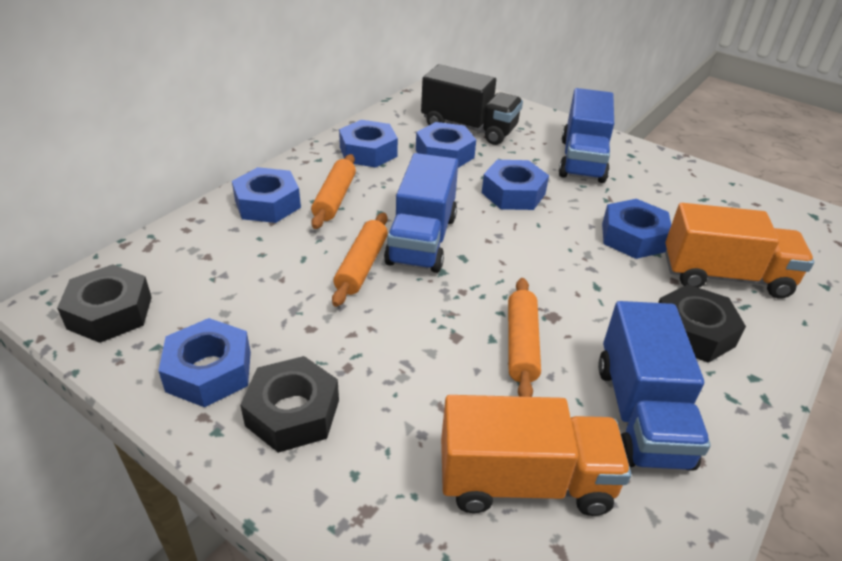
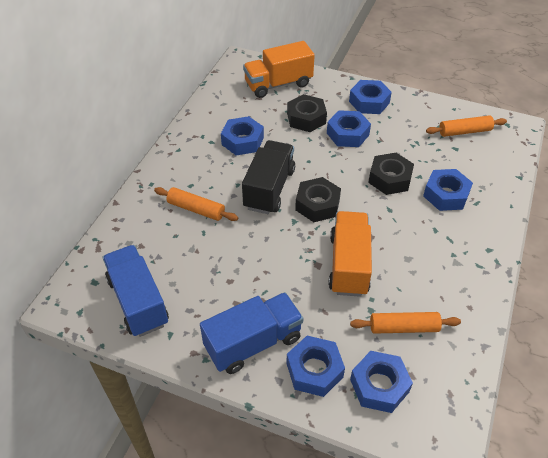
blue truck: 3 -> 2

